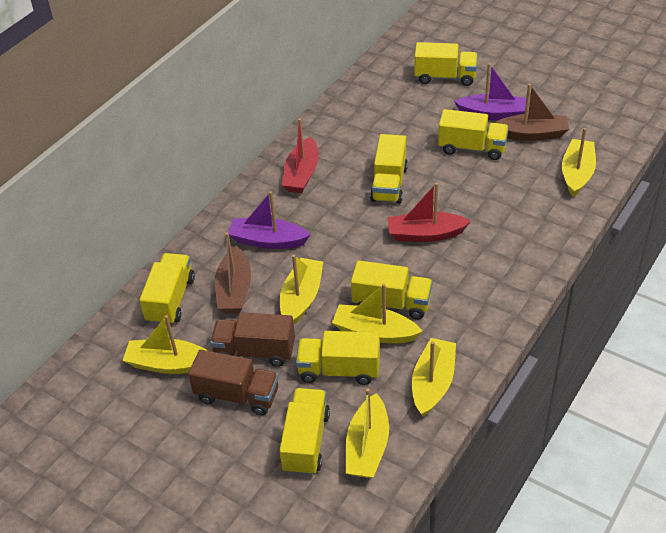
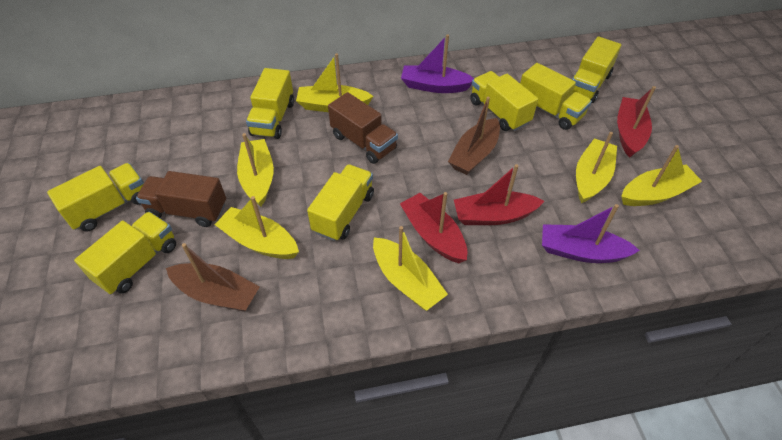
red boat: 2 -> 3

